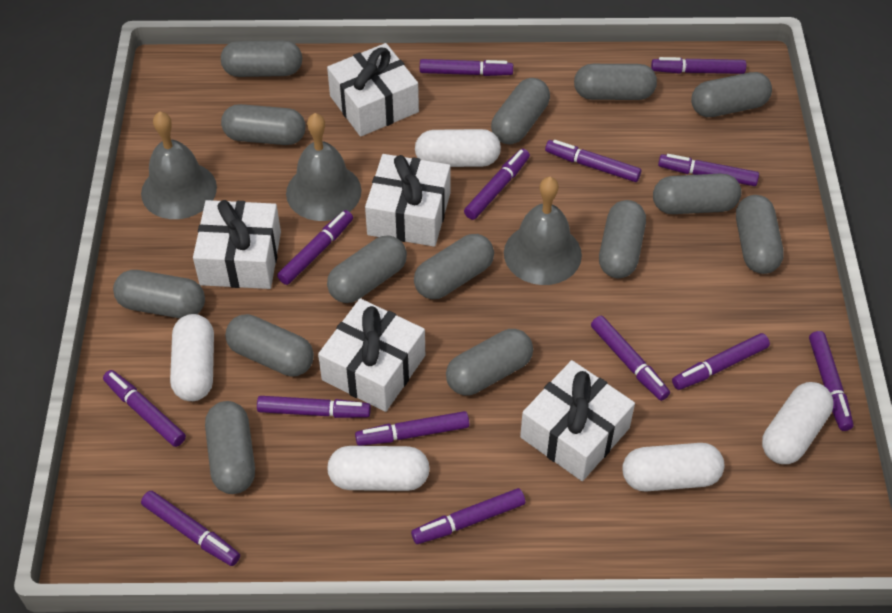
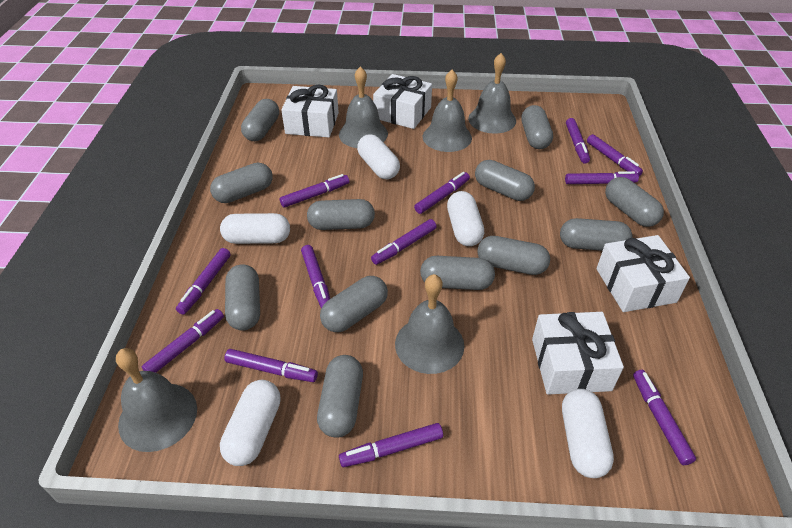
grey bell: 3 -> 5
grey capsule: 14 -> 12
purple marker: 14 -> 12
white gift: 5 -> 4

